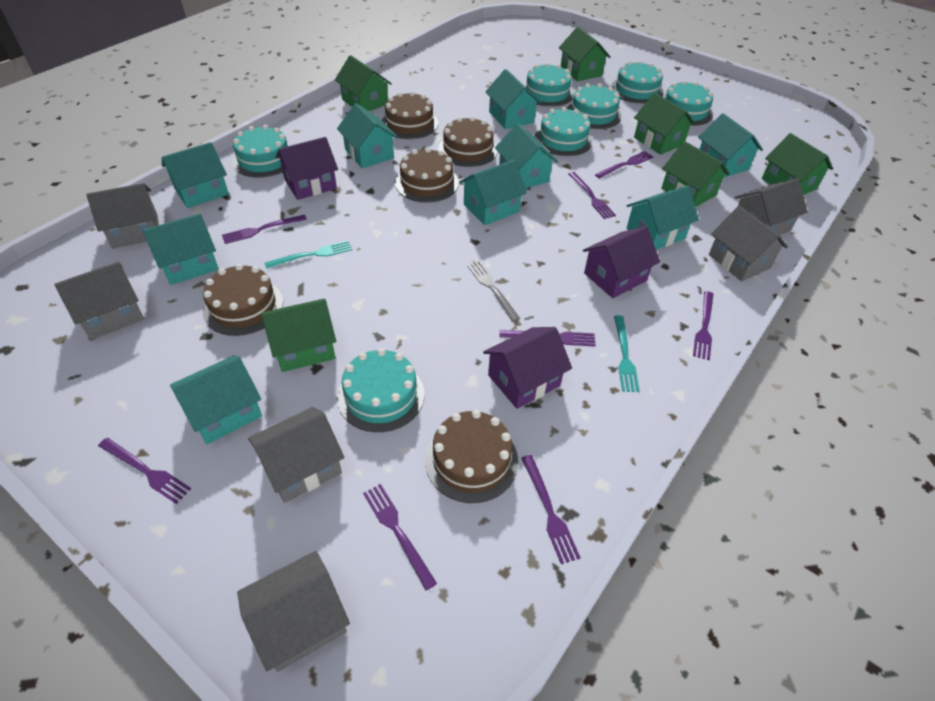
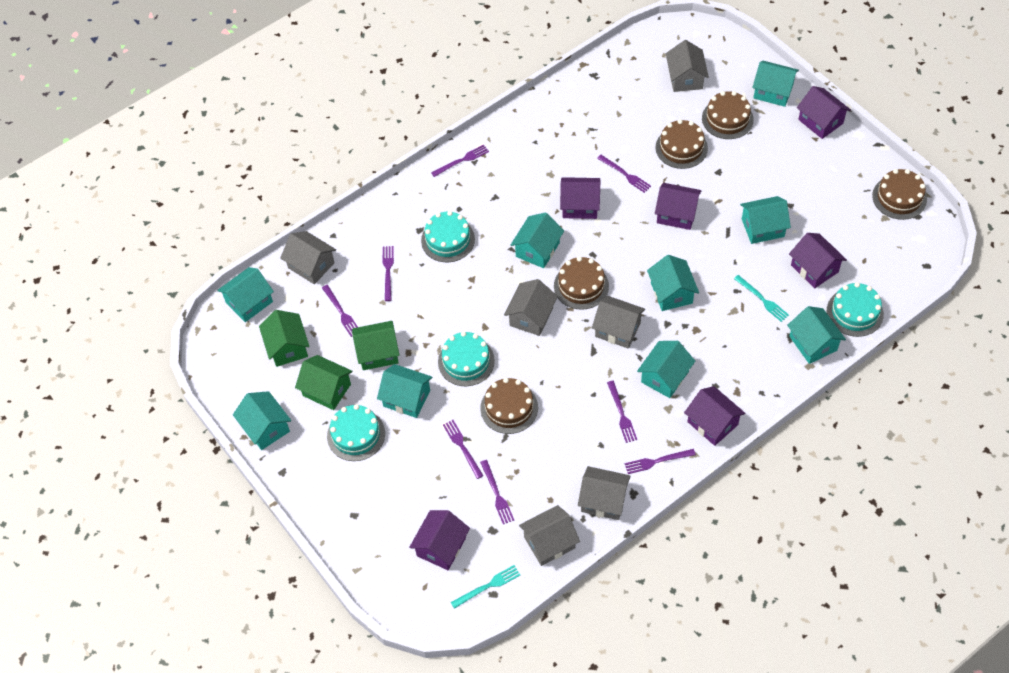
green house: 6 -> 3
grey fork: 1 -> 0
purple house: 3 -> 6
turquoise cake: 7 -> 4

